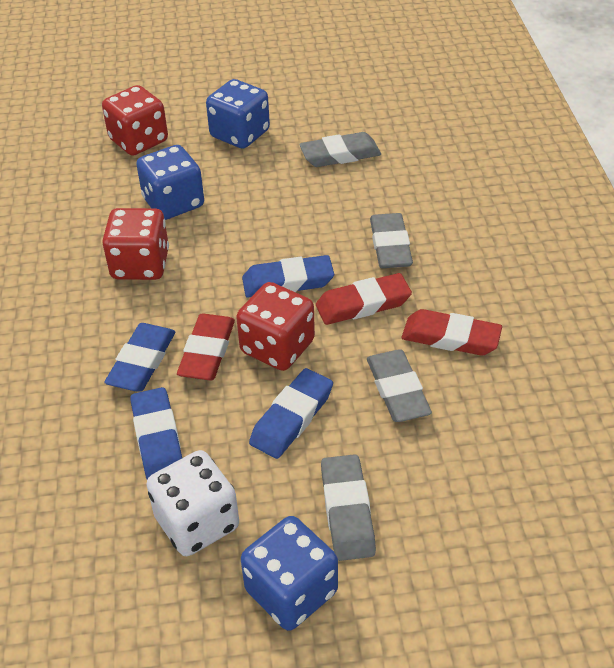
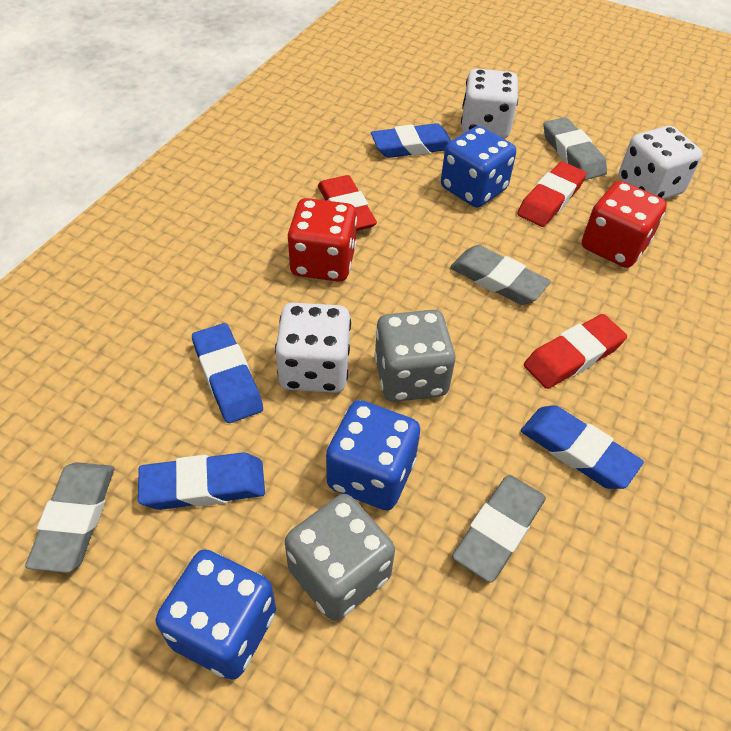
grey dice: 0 -> 2
red dice: 3 -> 2
white dice: 1 -> 3

